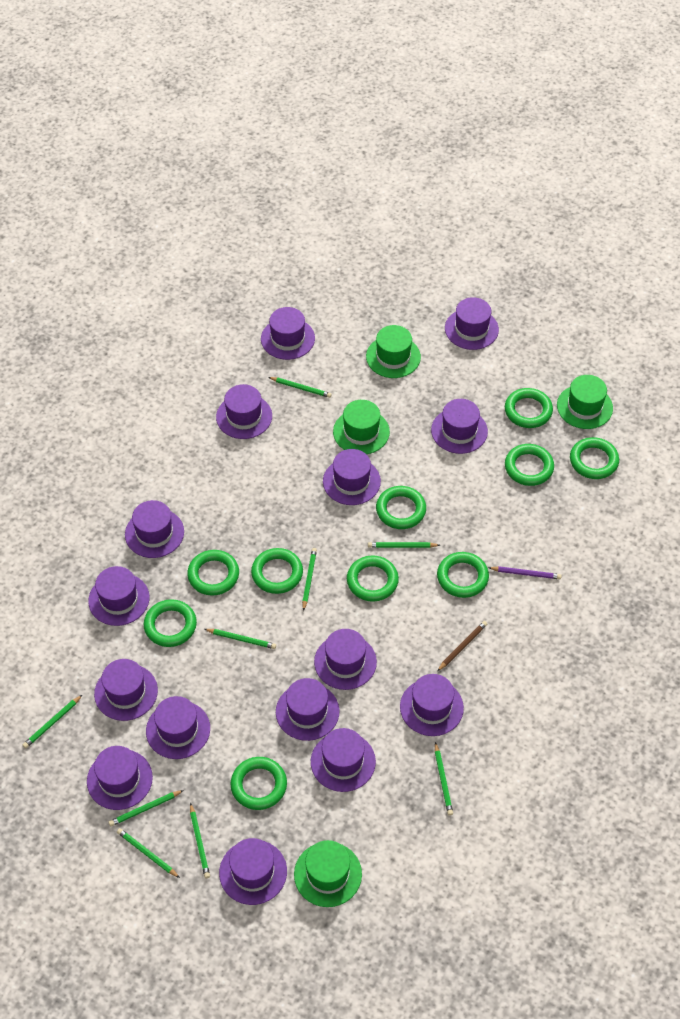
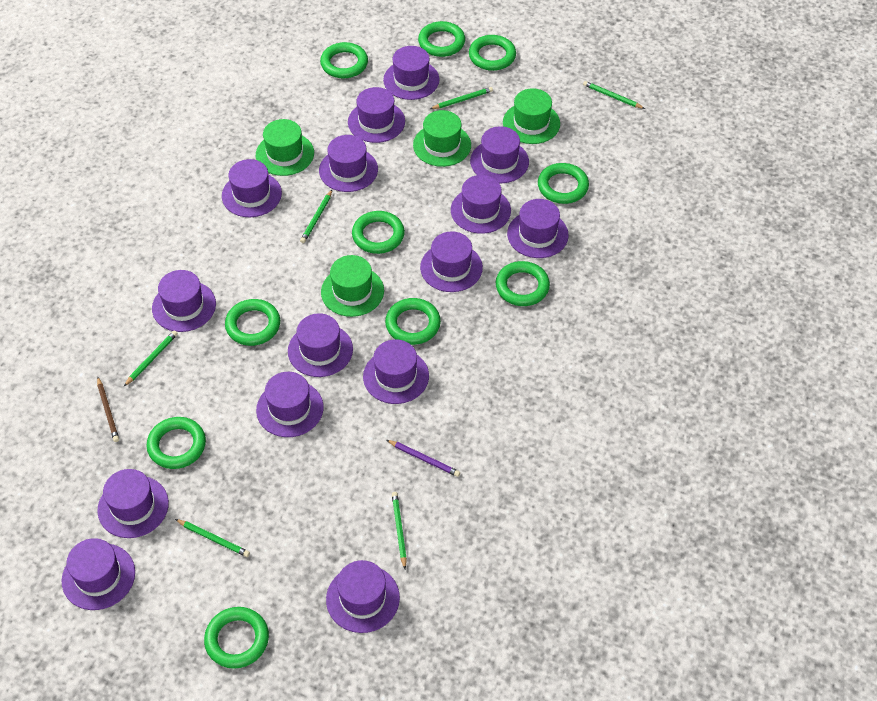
green pencil: 9 -> 6

